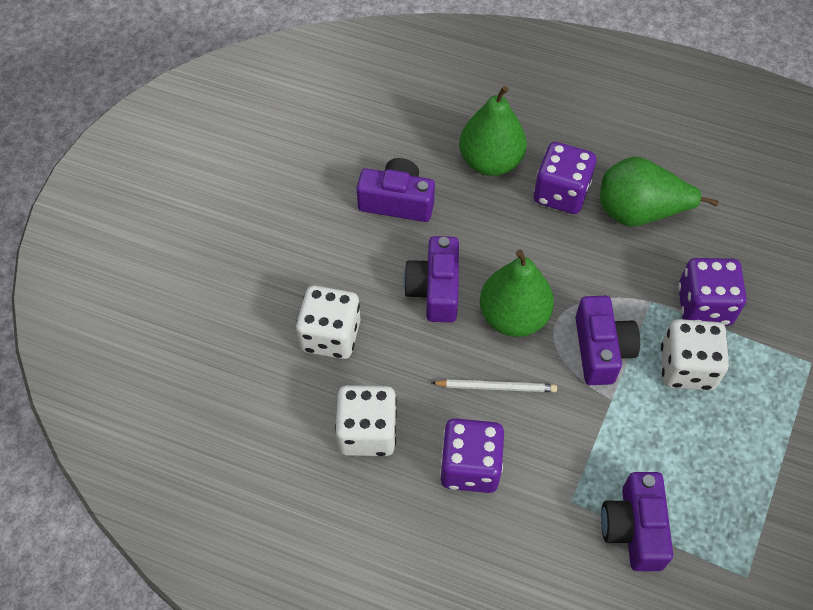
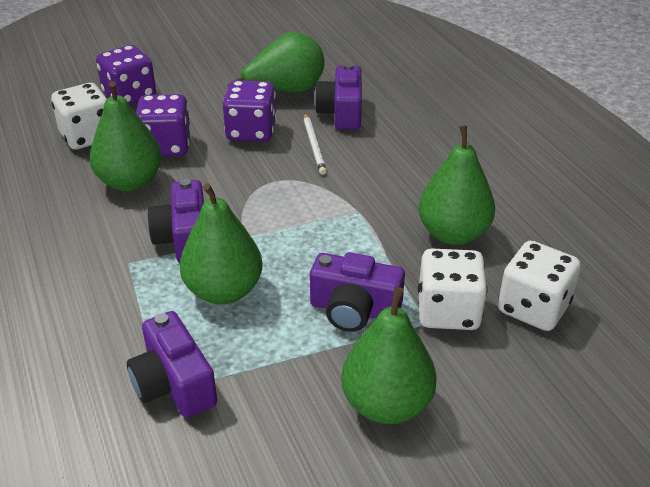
green pear: 3 -> 5

